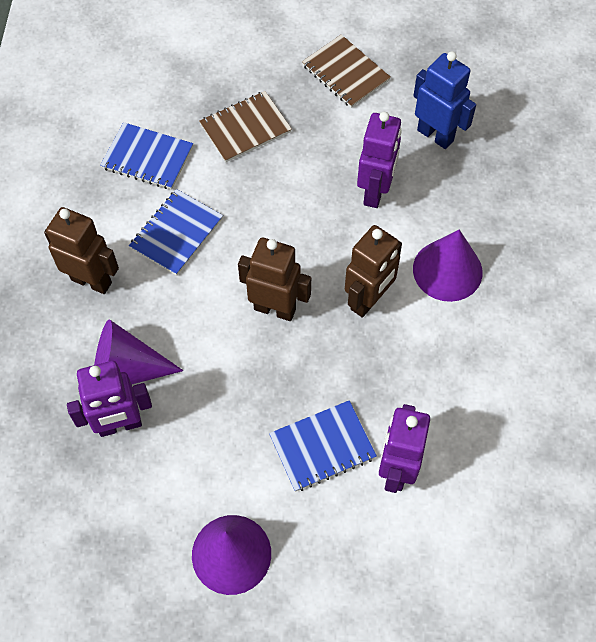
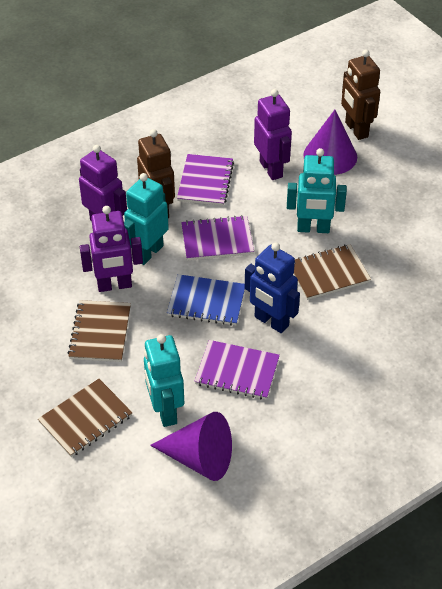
blue notebook: 3 -> 1
brown notebook: 2 -> 3
brown robot: 3 -> 2
purple cone: 3 -> 2
purple notebook: 0 -> 3
turquoise robot: 0 -> 3

